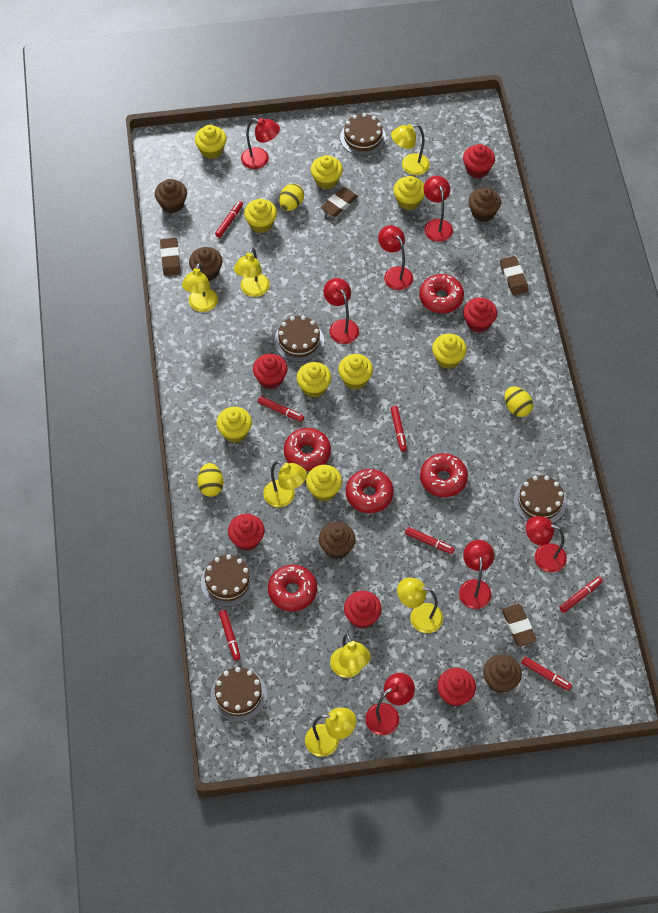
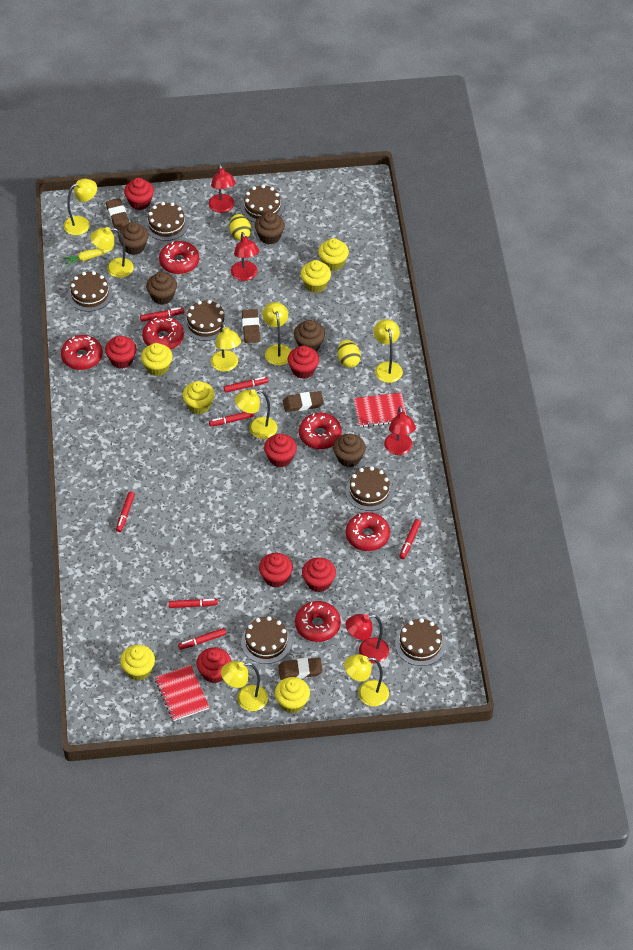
brown cake: 5 -> 7
red cupcake: 6 -> 7
red donut: 5 -> 6
red lamp: 7 -> 4
red notebook: 0 -> 2
yellow carrot: 0 -> 1
yellow cupcake: 9 -> 6
yellow egg: 3 -> 2
yellow lamp: 7 -> 8

